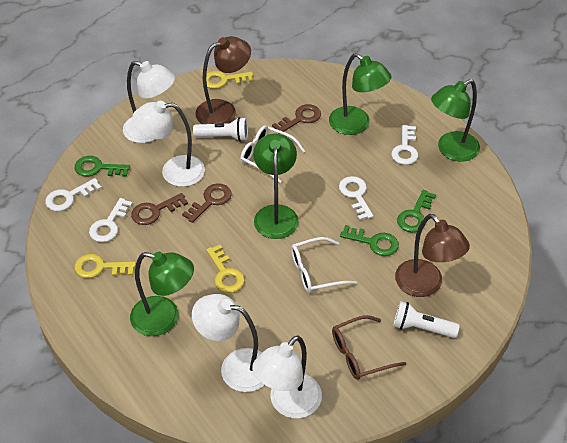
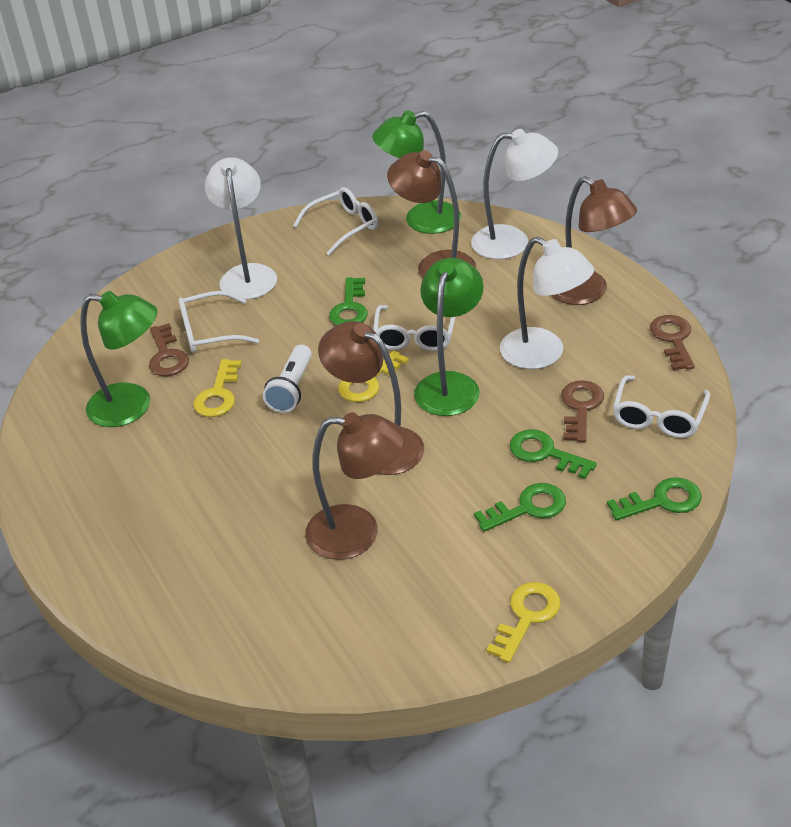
brown glasses: 1 -> 0
brown lamp: 2 -> 4
green key: 3 -> 4
green lamp: 4 -> 3
white flashlight: 2 -> 1
white glasses: 2 -> 4
white key: 4 -> 0
white lamp: 4 -> 3

